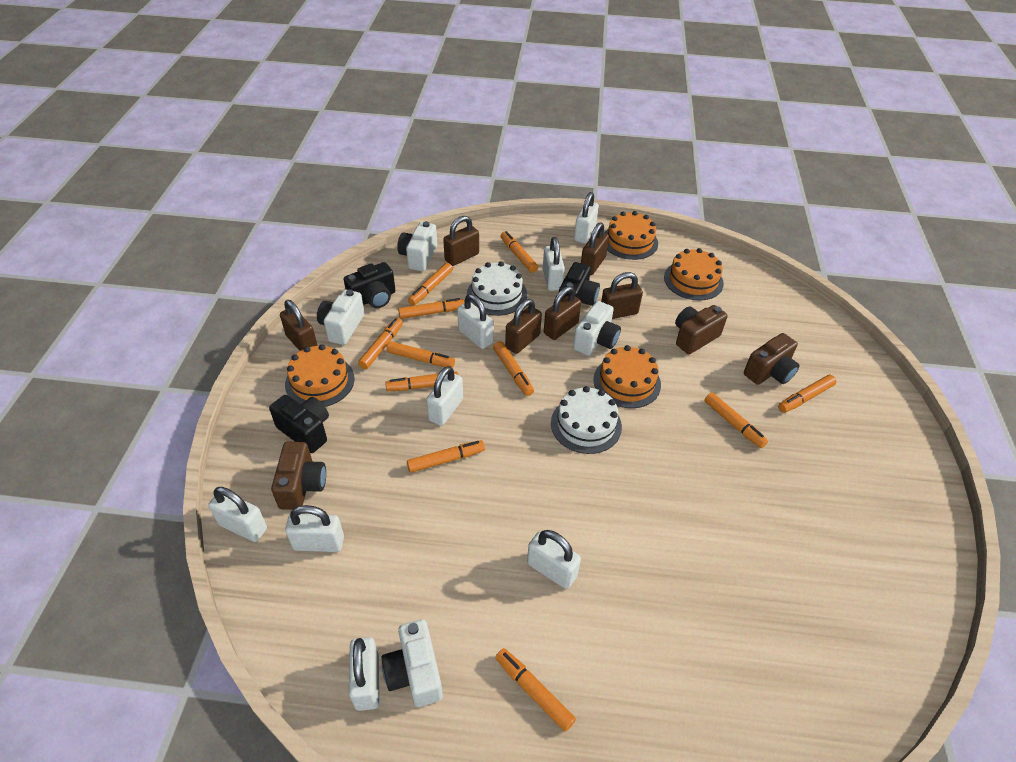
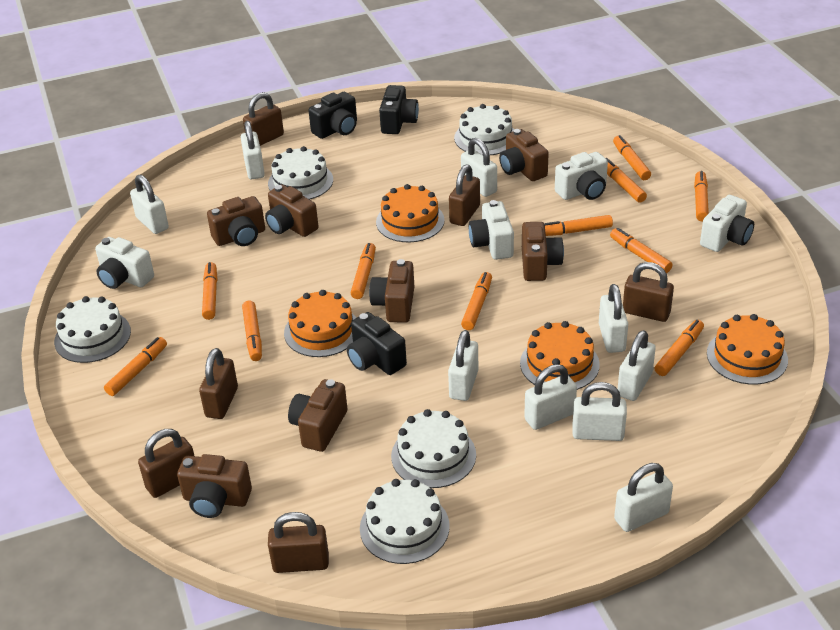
brown camera: 3 -> 7
white cake: 2 -> 5
white padlock: 8 -> 9

